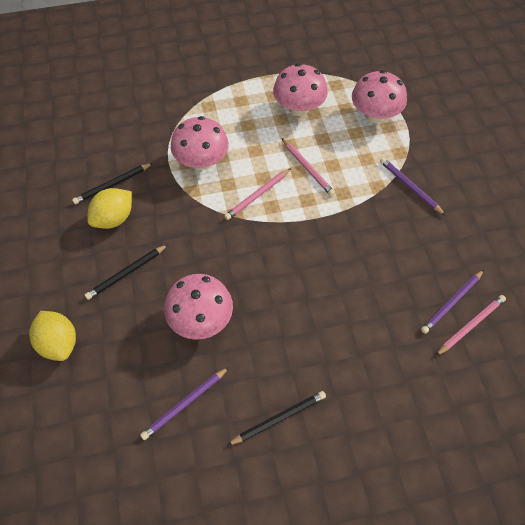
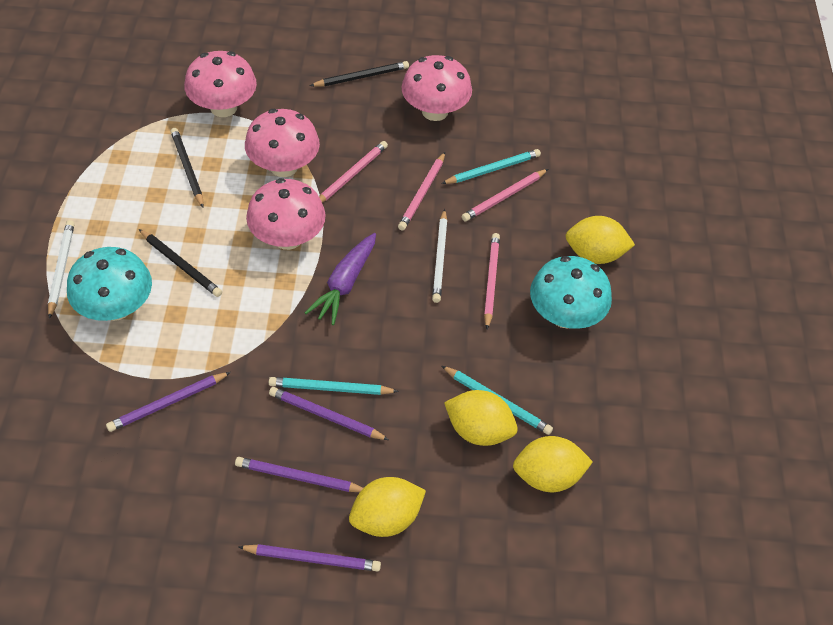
pink pencil: 3 -> 4
purple carrot: 0 -> 1
purple pencil: 3 -> 4
turquoise mushroom: 0 -> 2
turquoise pencil: 0 -> 3
white pencil: 0 -> 2
yellow lemon: 2 -> 4

